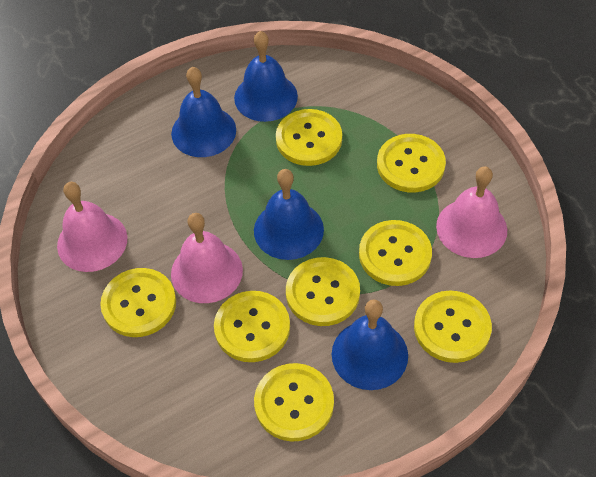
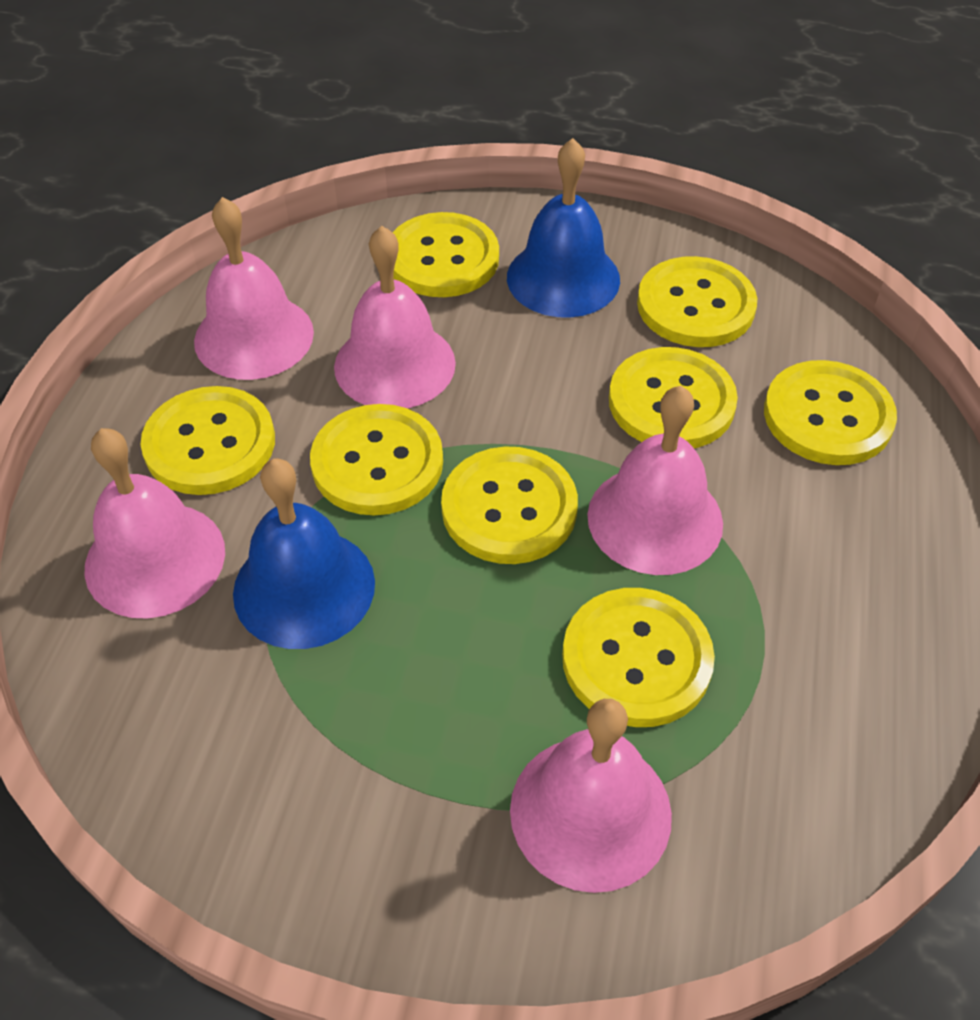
blue bell: 4 -> 2
pink bell: 3 -> 5

